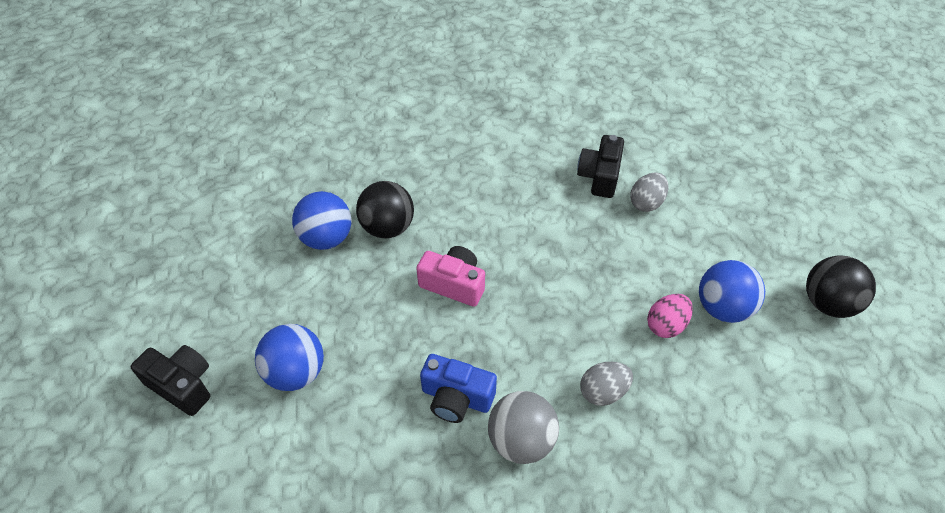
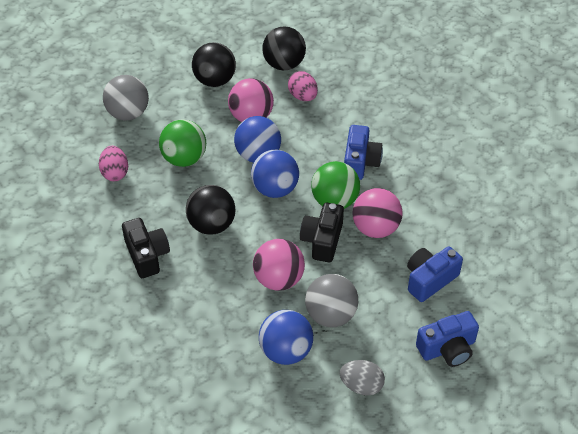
black ball: 2 -> 3
blue camera: 1 -> 3
green ball: 0 -> 2
grey ball: 1 -> 2
grey egg: 2 -> 1
pink ball: 0 -> 3
pink camera: 1 -> 0
pink egg: 1 -> 2

